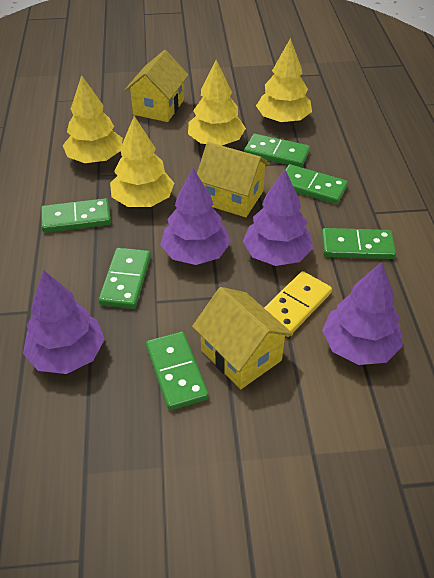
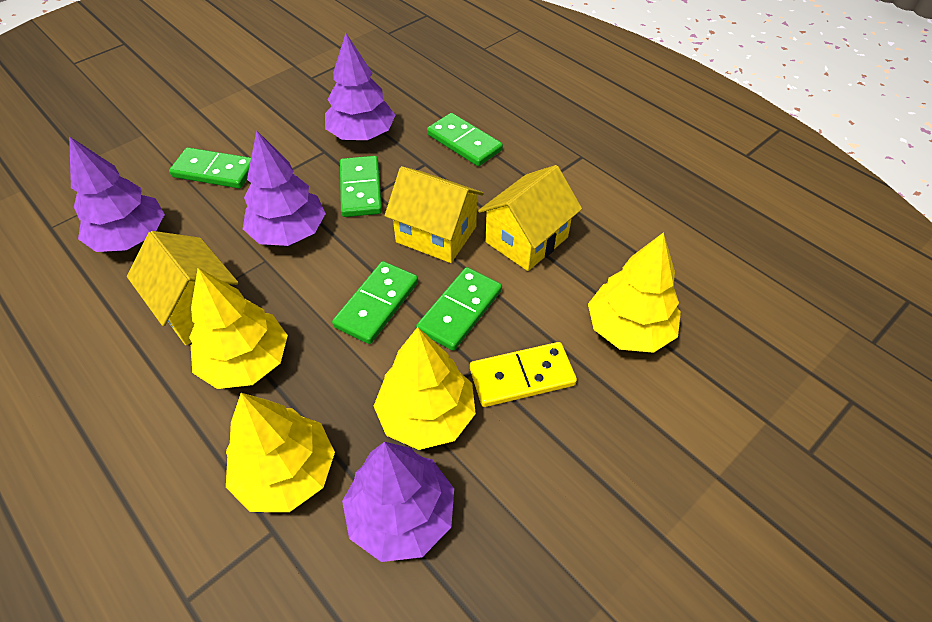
green domino: 6 -> 5

